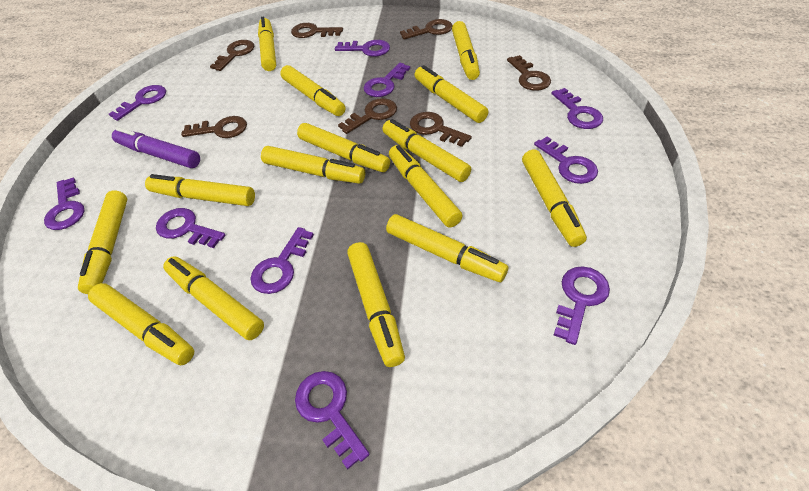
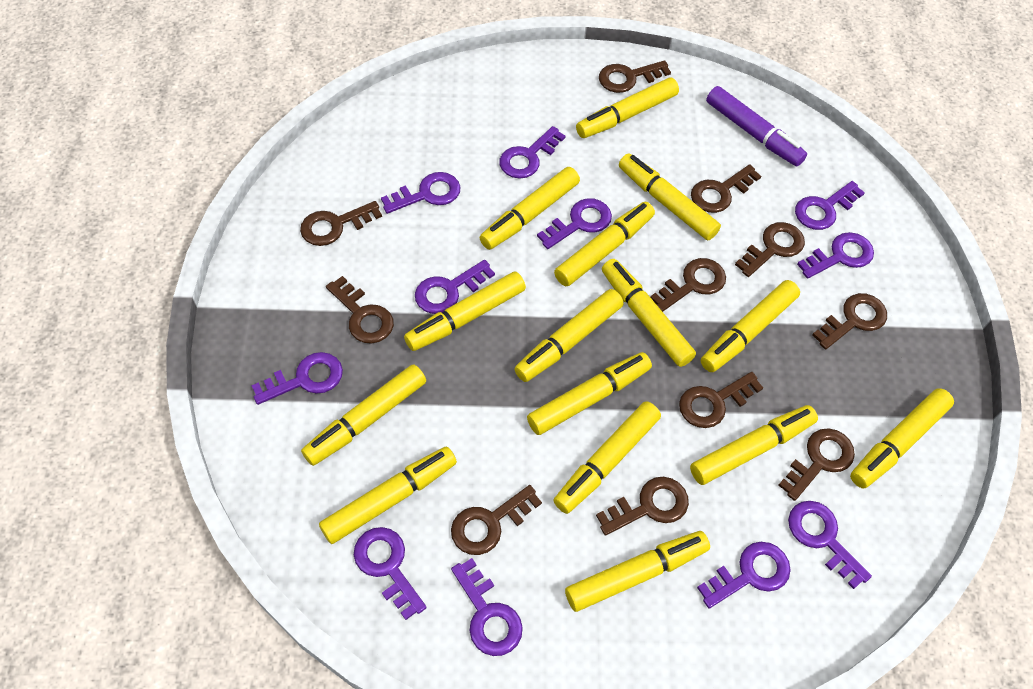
brown key: 7 -> 11
purple key: 10 -> 11

